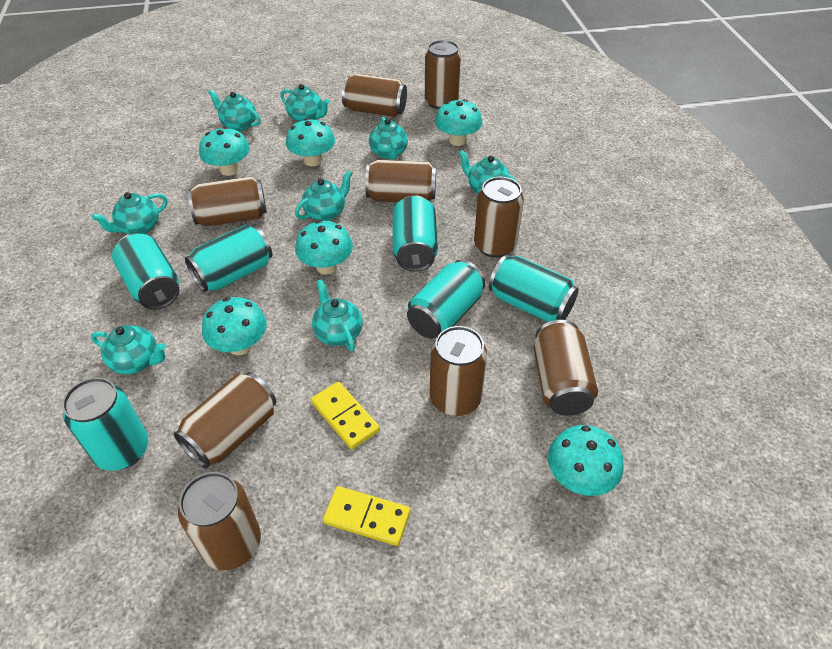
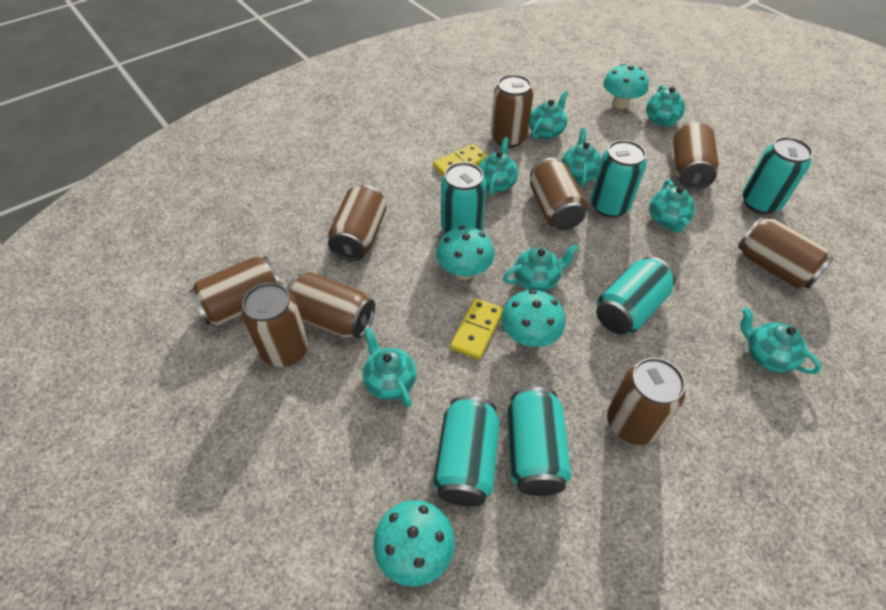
turquoise mushroom: 6 -> 4

